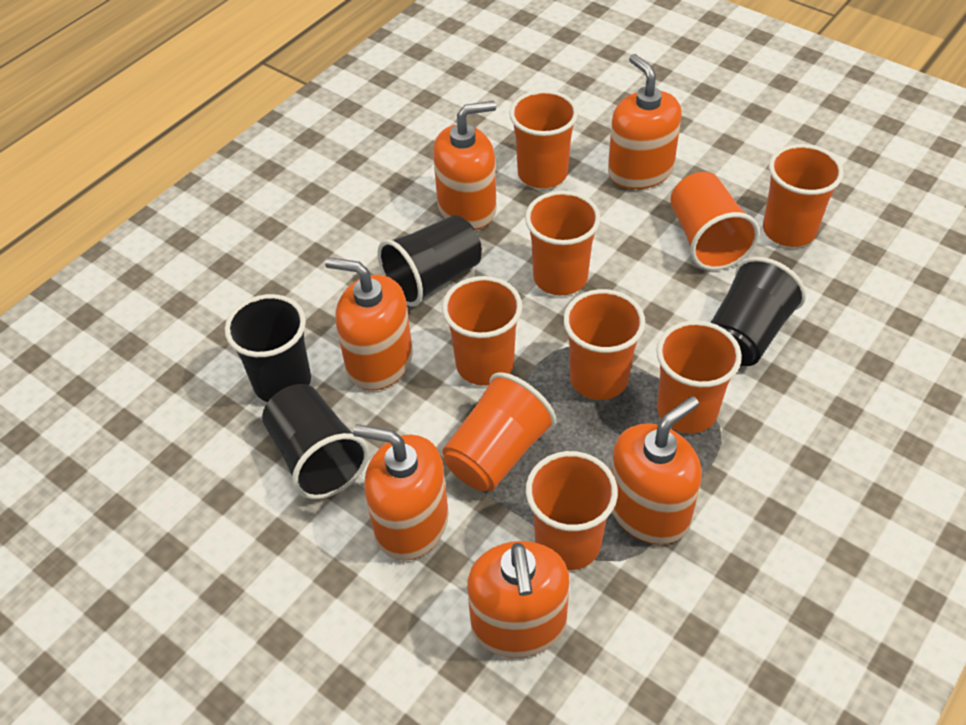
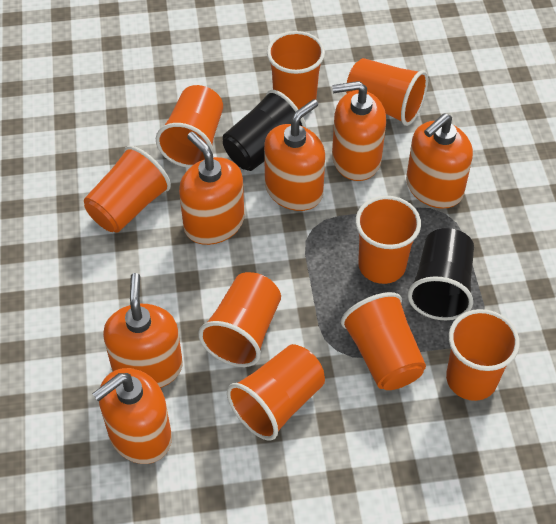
black cup: 4 -> 2

